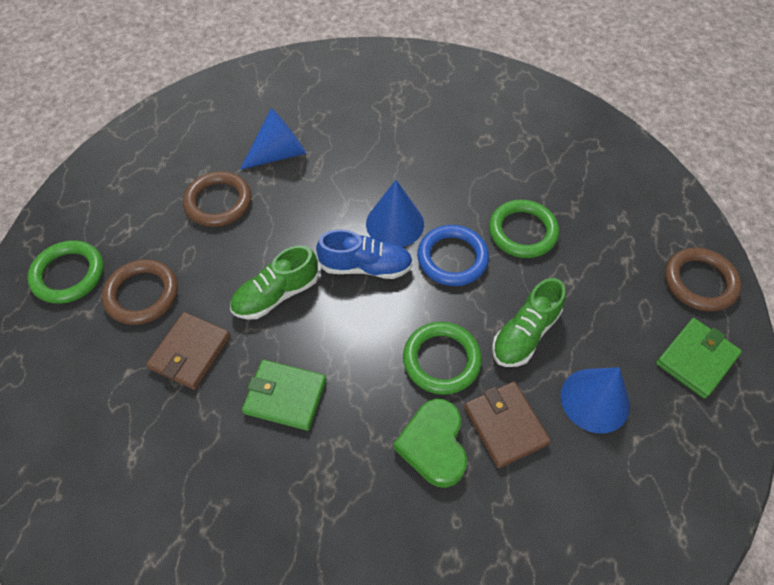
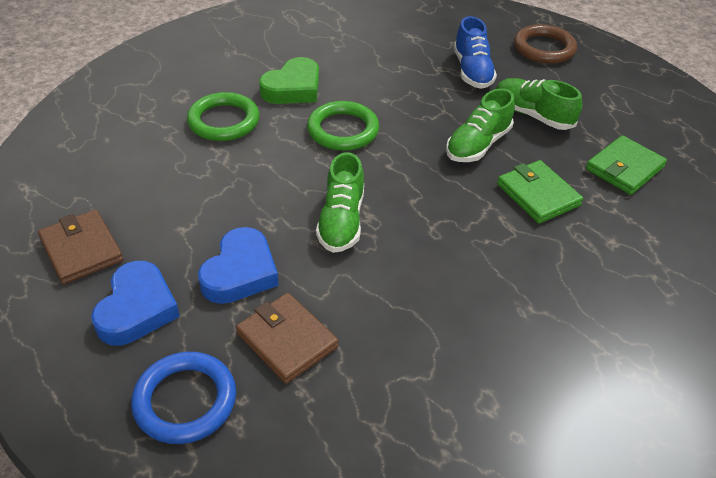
blue cone: 3 -> 0
blue heart: 0 -> 2
brown ring: 3 -> 1
green ring: 3 -> 2
green shoe: 2 -> 3

